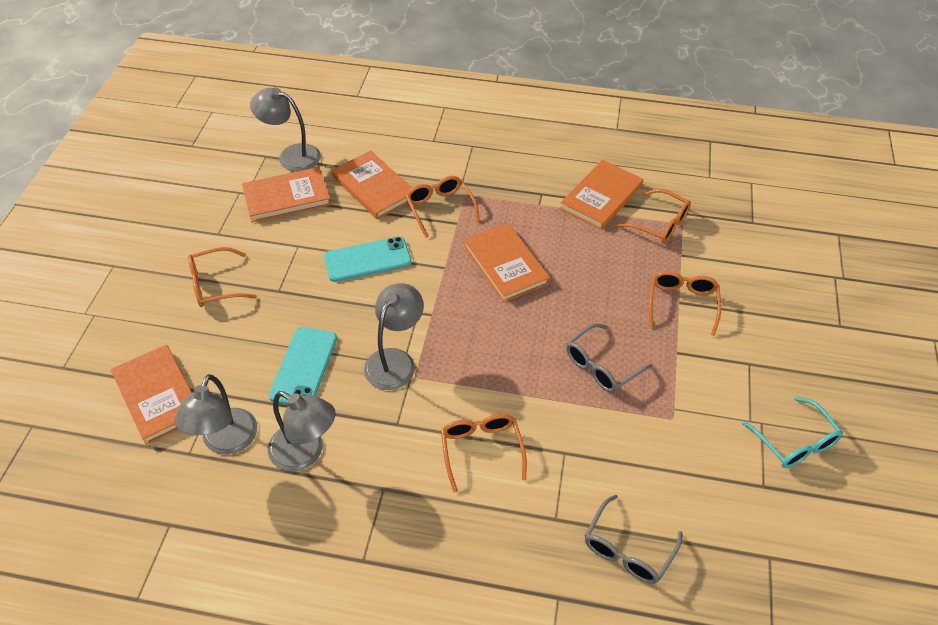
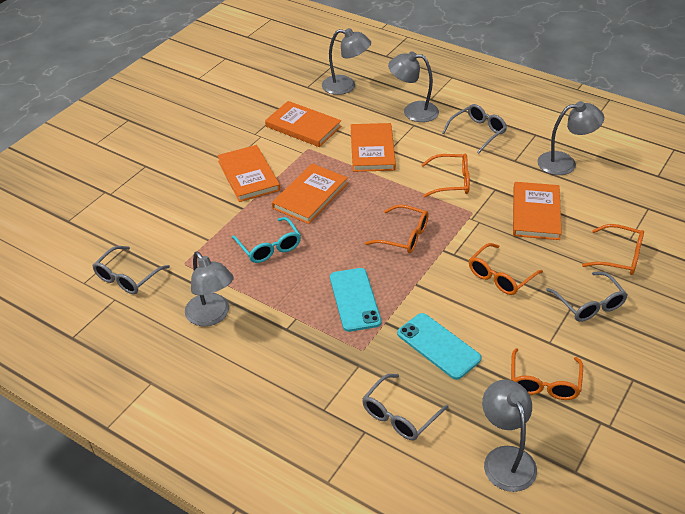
grey glasses: 2 -> 4
grey lamp: 4 -> 5

